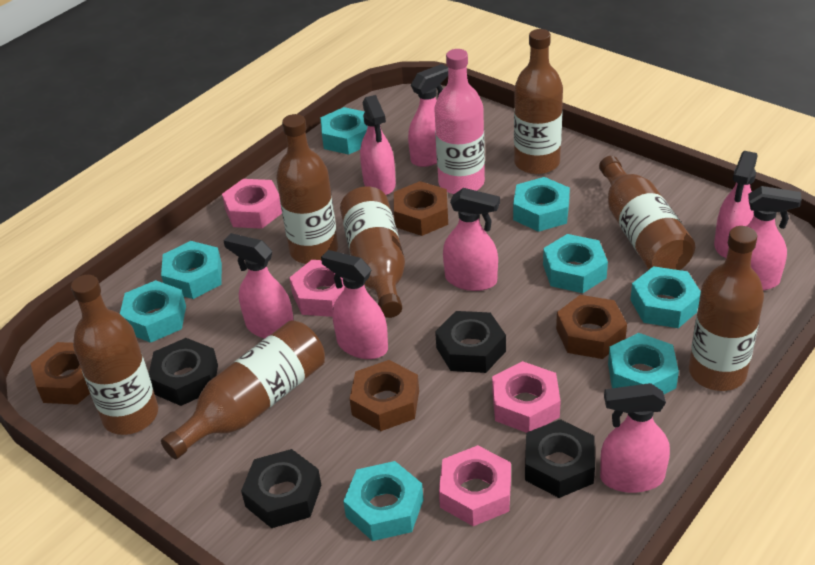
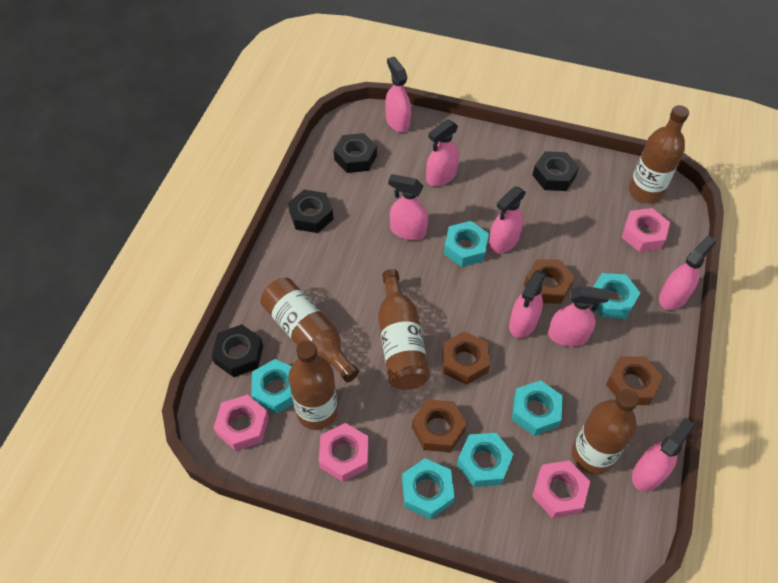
brown bottle: 7 -> 5
pink bottle: 1 -> 0
turquoise nut: 8 -> 6

